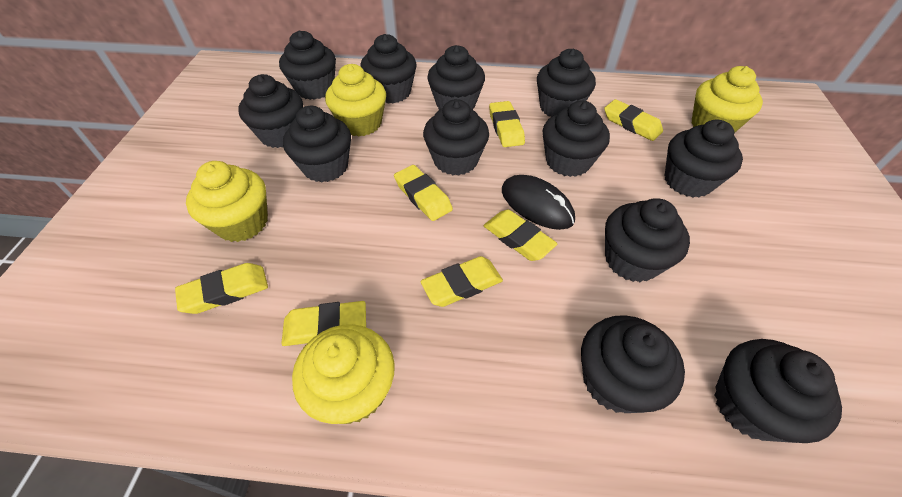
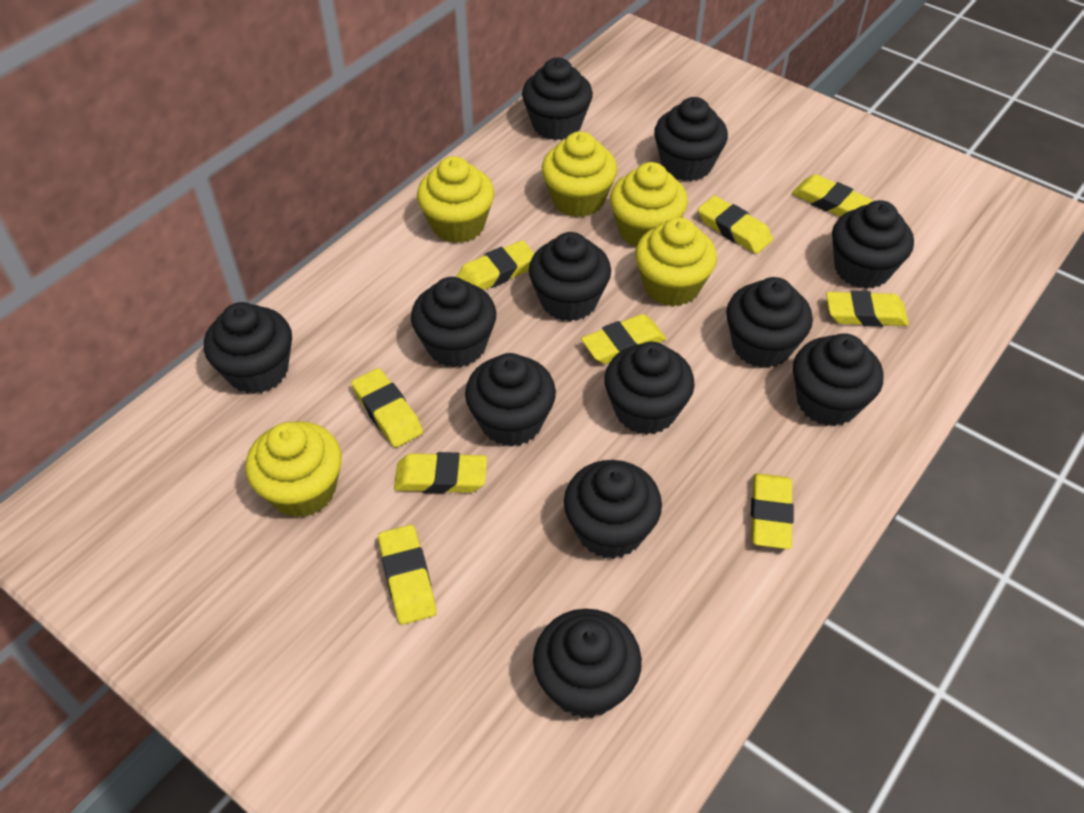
black mouse: 1 -> 0
yellow cupcake: 4 -> 5
yellow eraser: 7 -> 9

